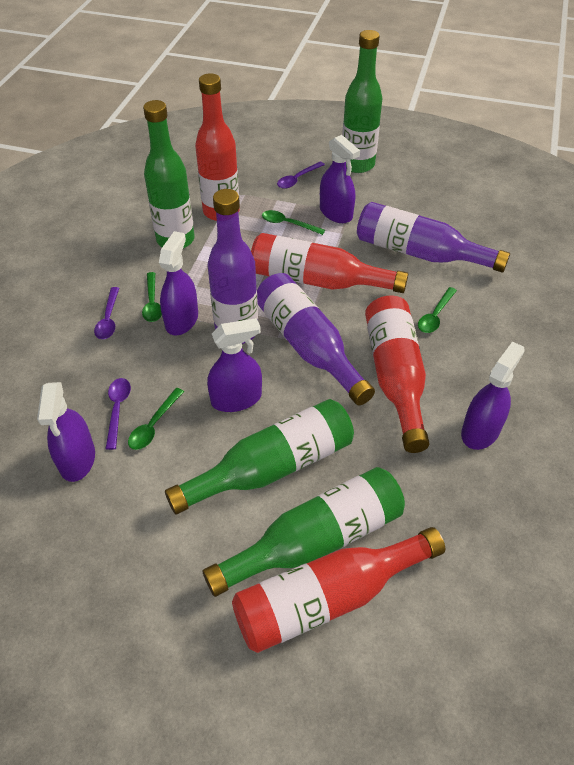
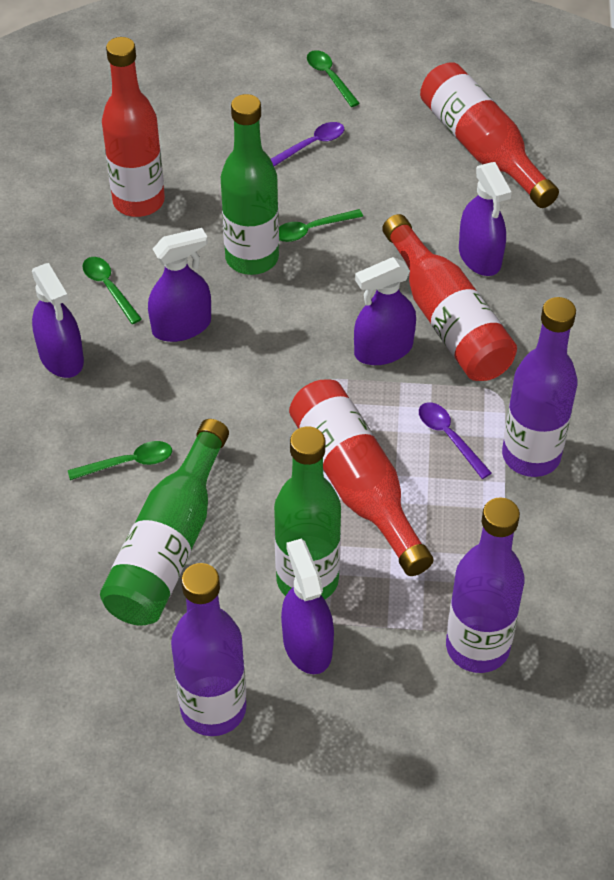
green bottle: 4 -> 3
purple spoon: 3 -> 2

